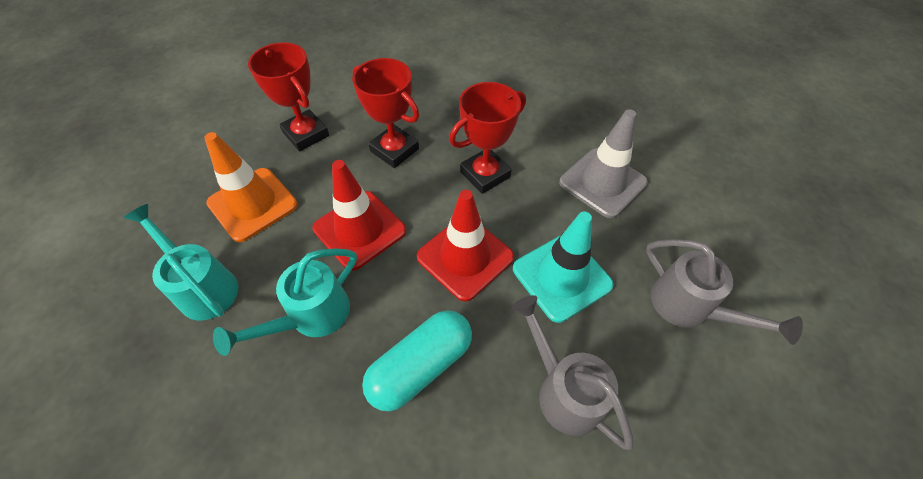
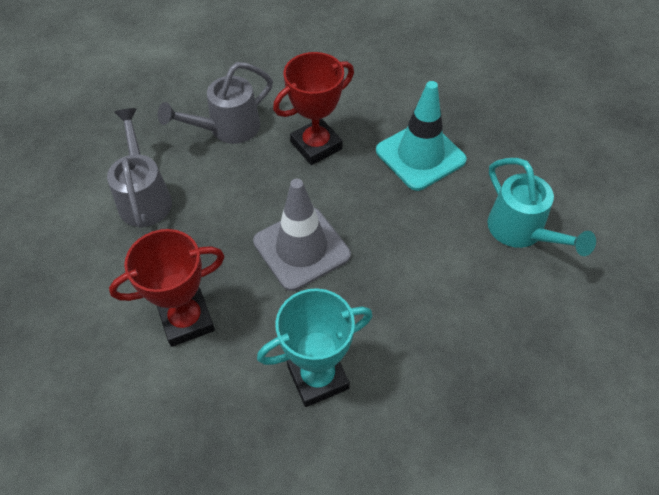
orange traffic cone: 1 -> 0
red traffic cone: 2 -> 0
red trophy: 3 -> 2
turquoise capsule: 1 -> 0
turquoise trophy: 0 -> 1
turquoise watering can: 2 -> 1

